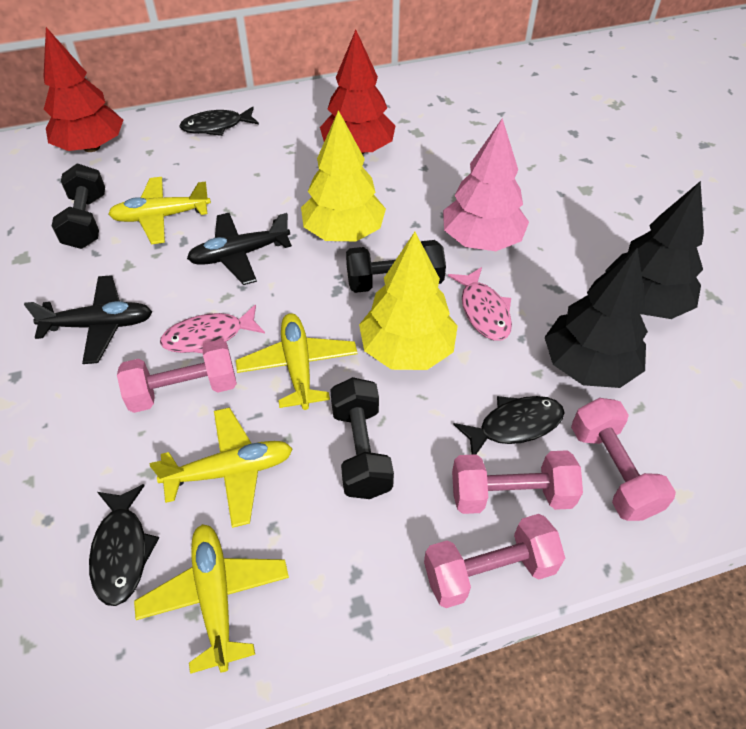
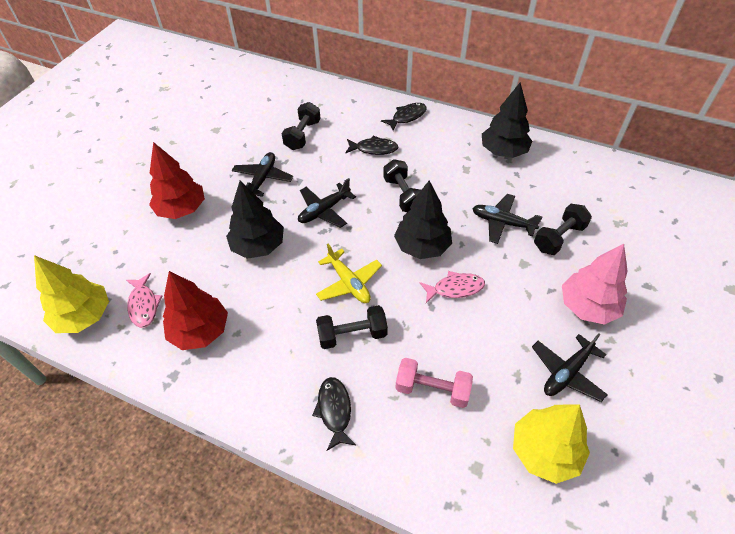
black dumbbell: 3 -> 4
black plane: 2 -> 4
black tree: 2 -> 3
pink dumbbell: 4 -> 1
yellow plane: 4 -> 1

